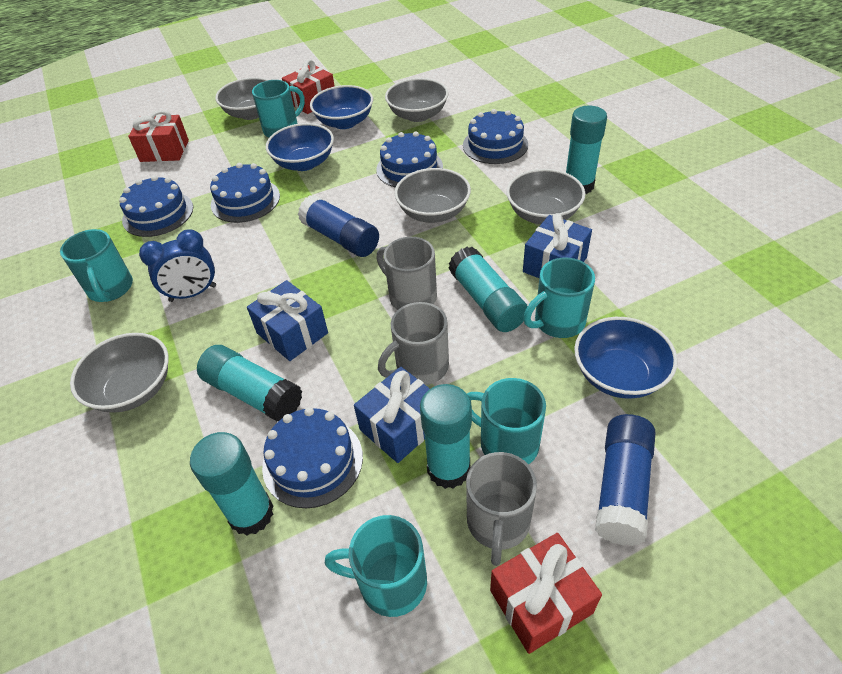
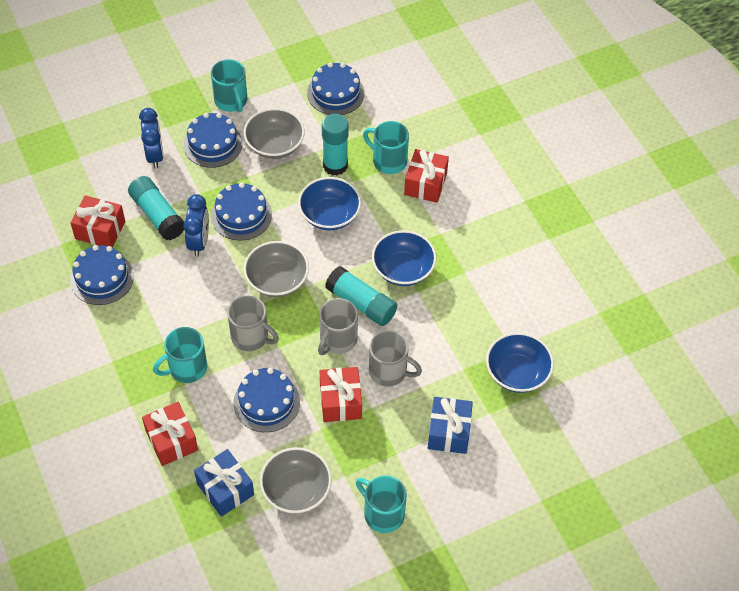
blue clock: 1 -> 2
blue gift: 3 -> 2
blue glue stick: 2 -> 0
grey bowl: 5 -> 3
red gift: 3 -> 4
turquoise glue stick: 5 -> 3
turquoise mug: 5 -> 4

